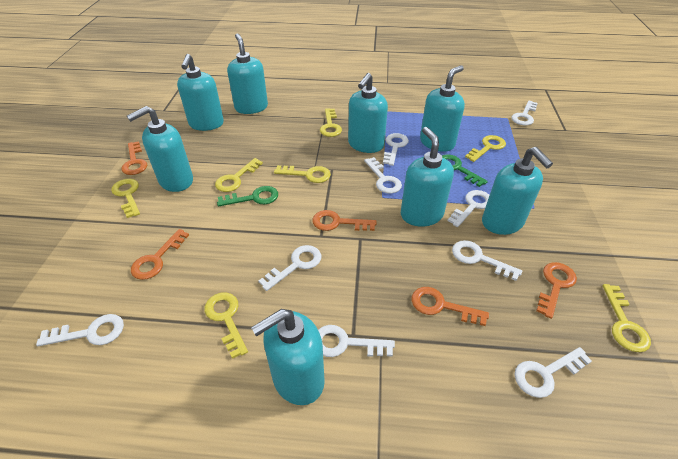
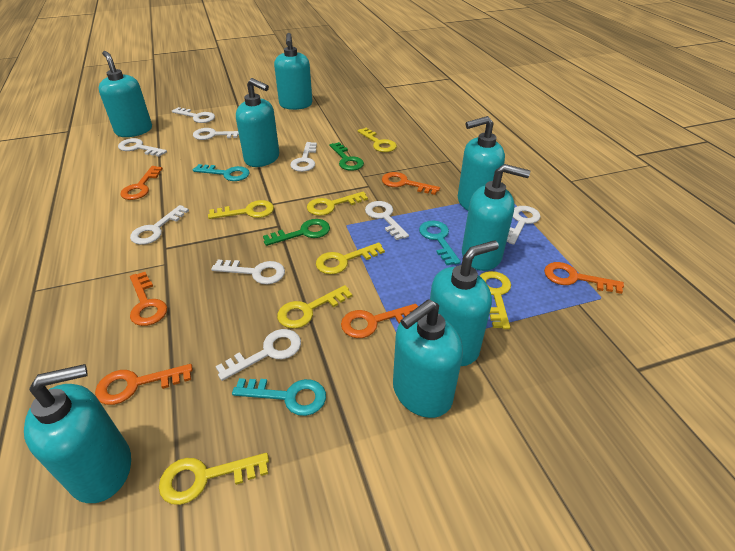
orange key: 5 -> 6
turquoise key: 0 -> 3

